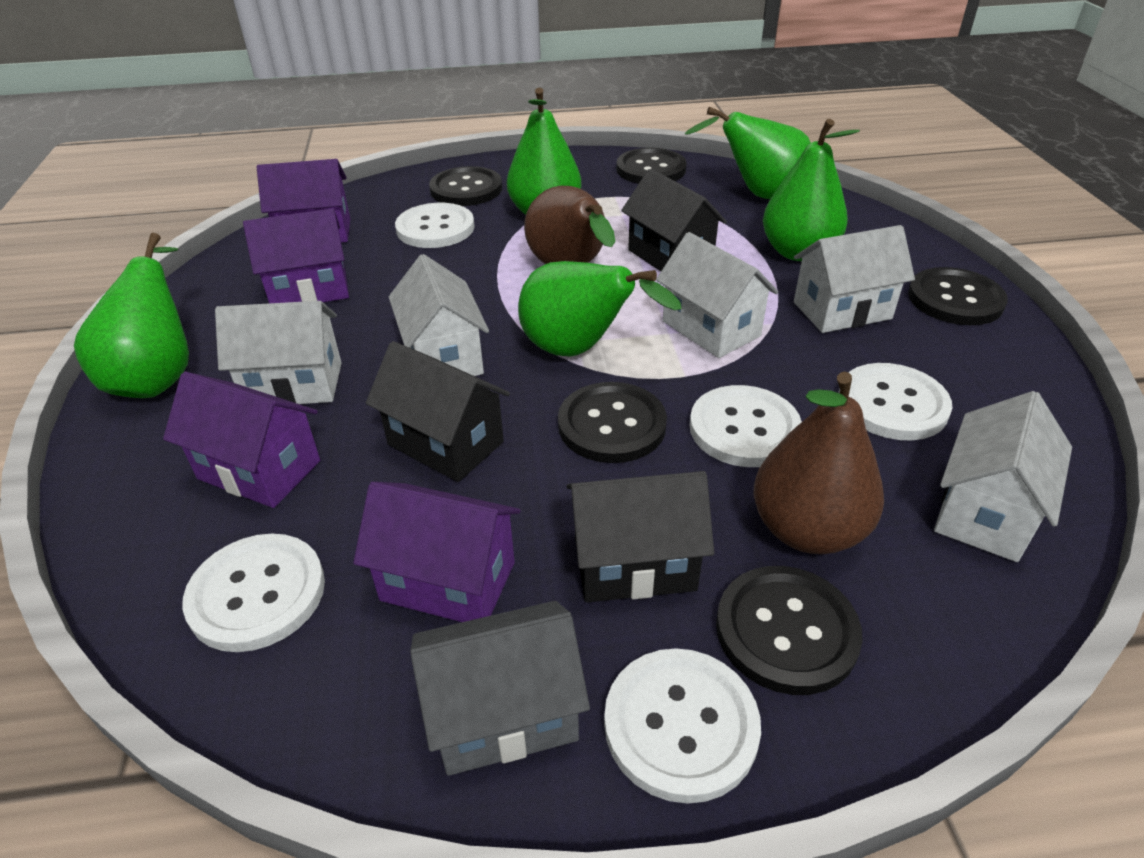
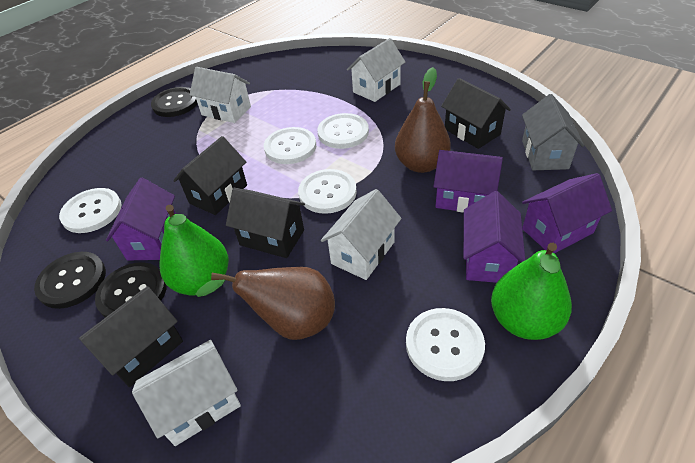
black button: 5 -> 3
black house: 3 -> 4
green pear: 5 -> 2
white house: 5 -> 4

